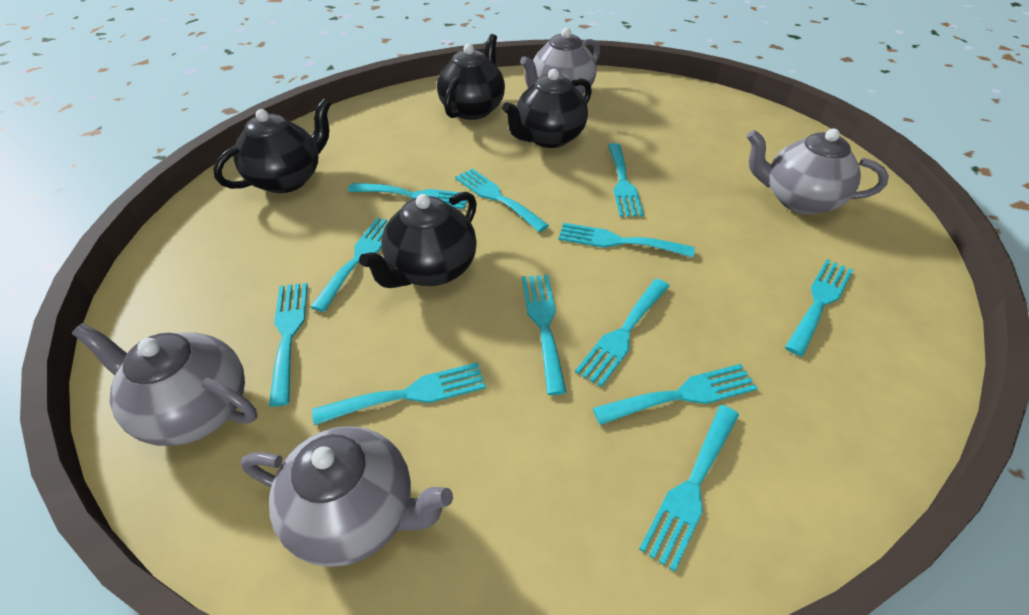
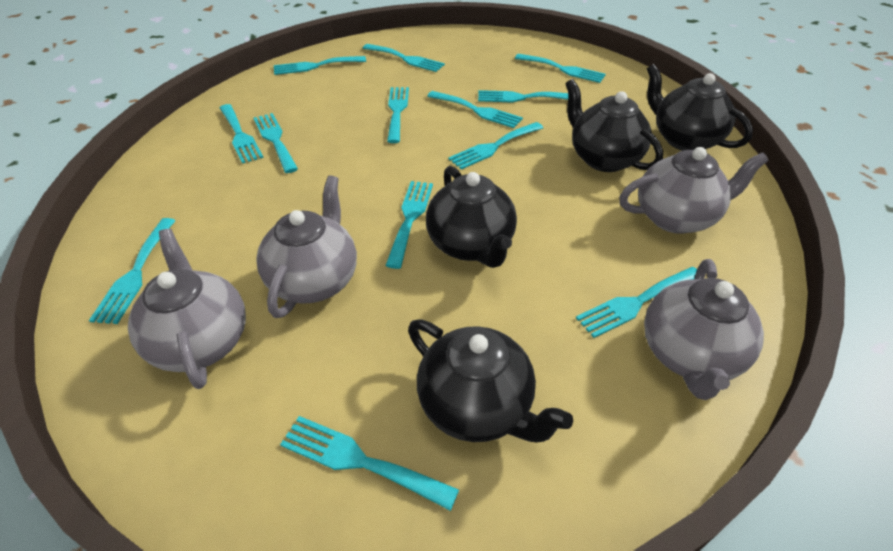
turquoise fork: 12 -> 13

